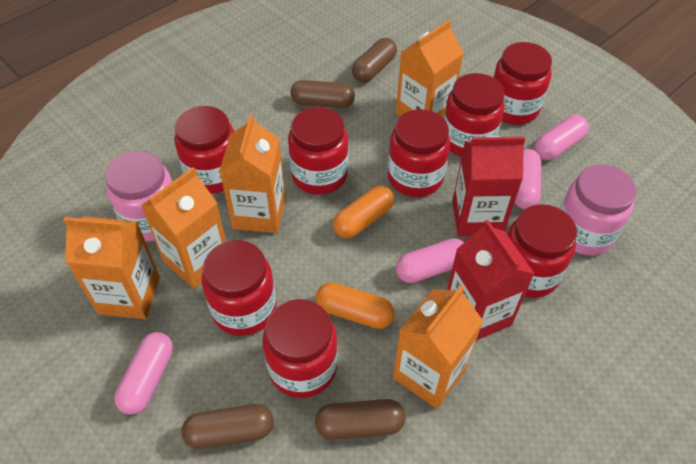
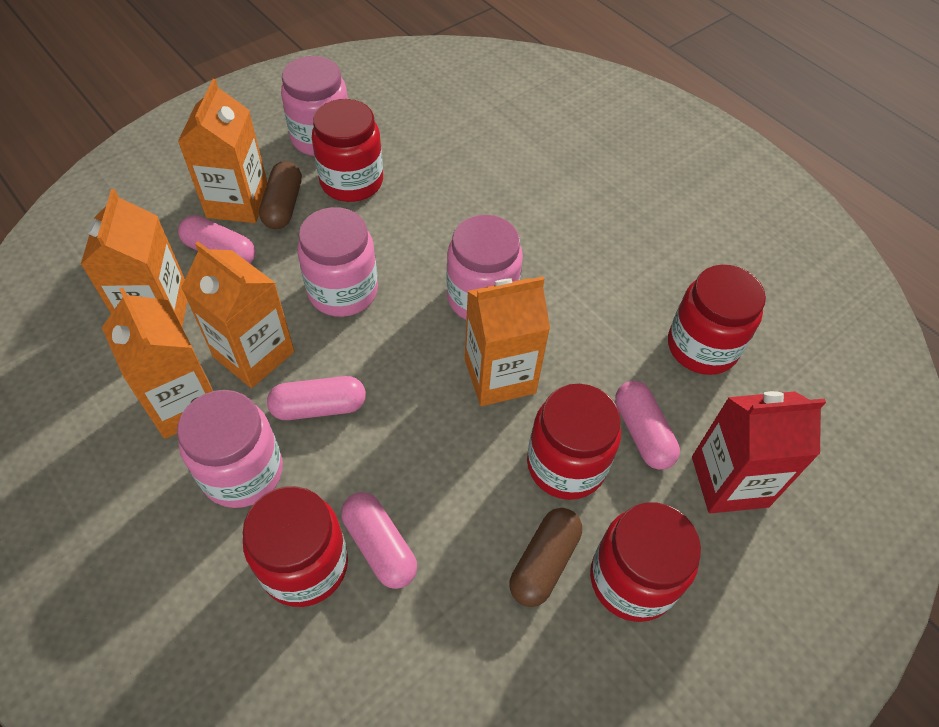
brown capsule: 4 -> 2
orange capsule: 2 -> 0
pink jar: 2 -> 4
red carton: 2 -> 1
red jar: 8 -> 5

